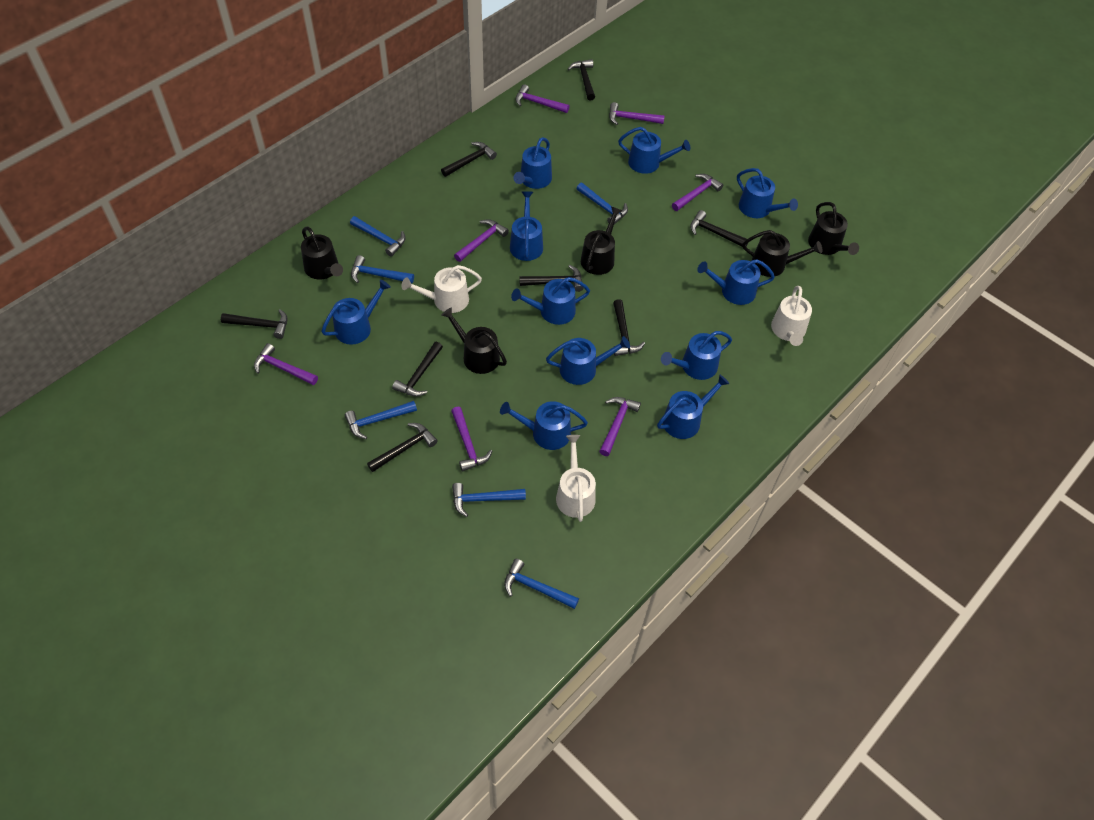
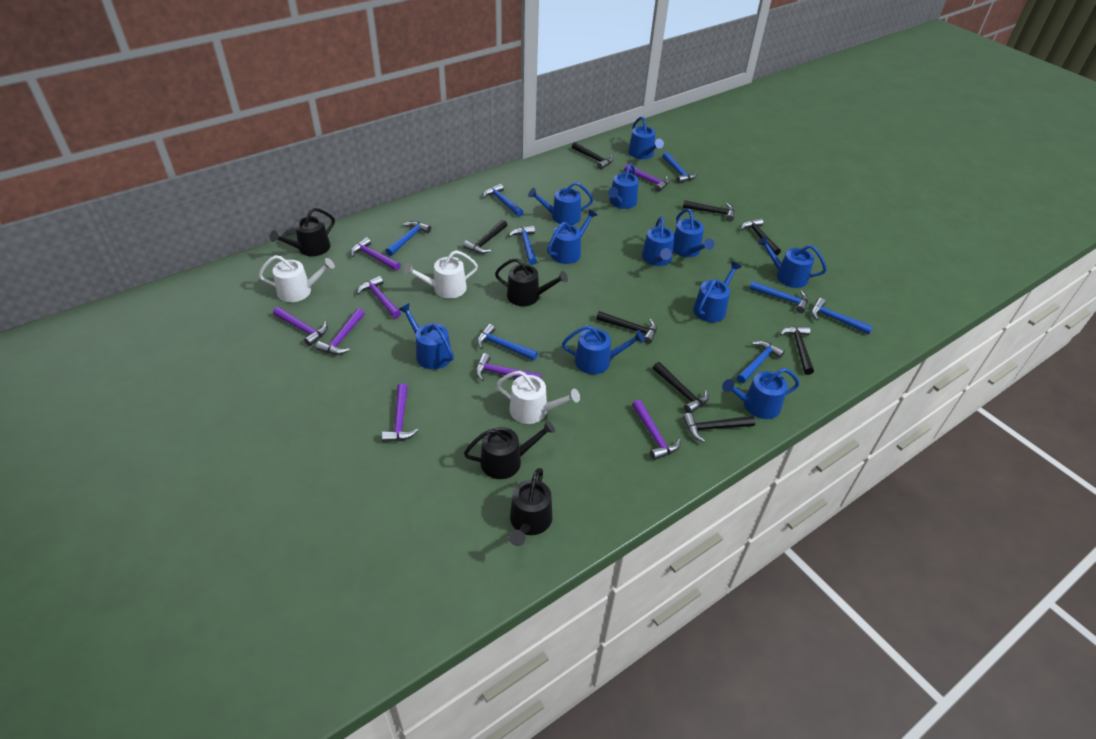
black watering can: 5 -> 4
blue hammer: 6 -> 8
purple hammer: 7 -> 8

